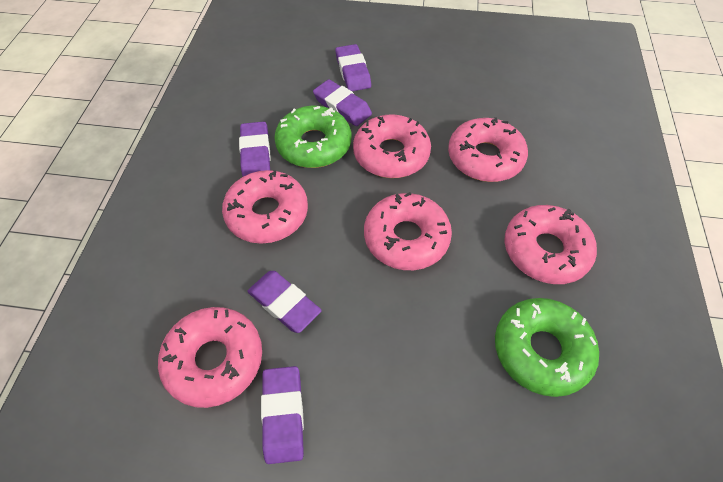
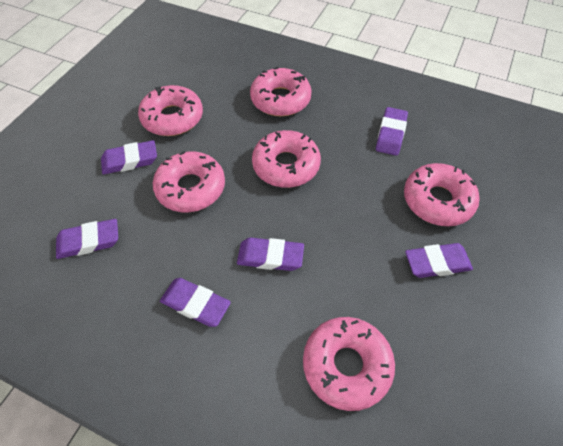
green donut: 2 -> 0
purple eraser: 5 -> 6

